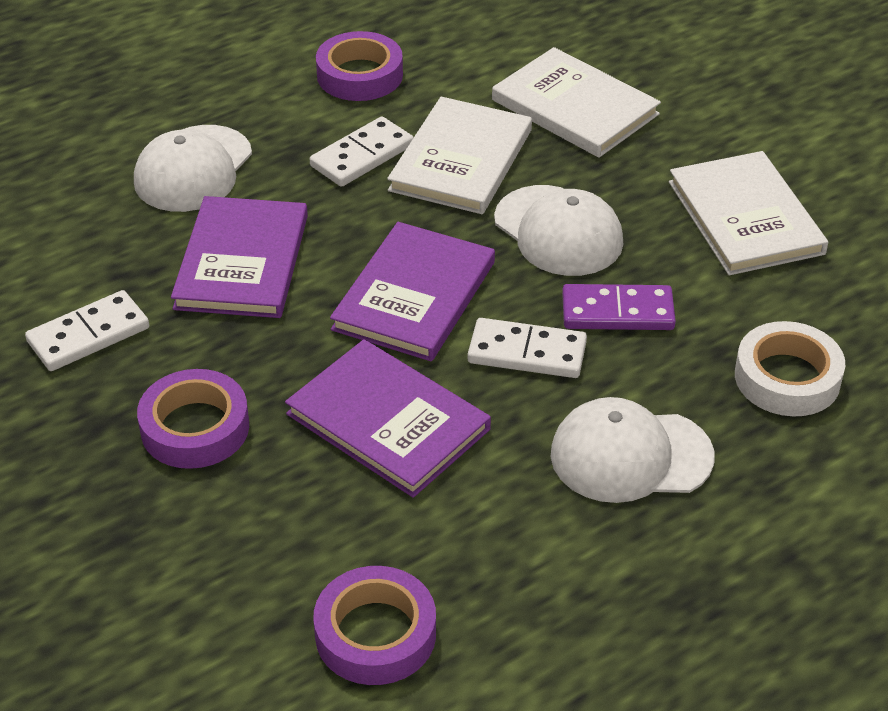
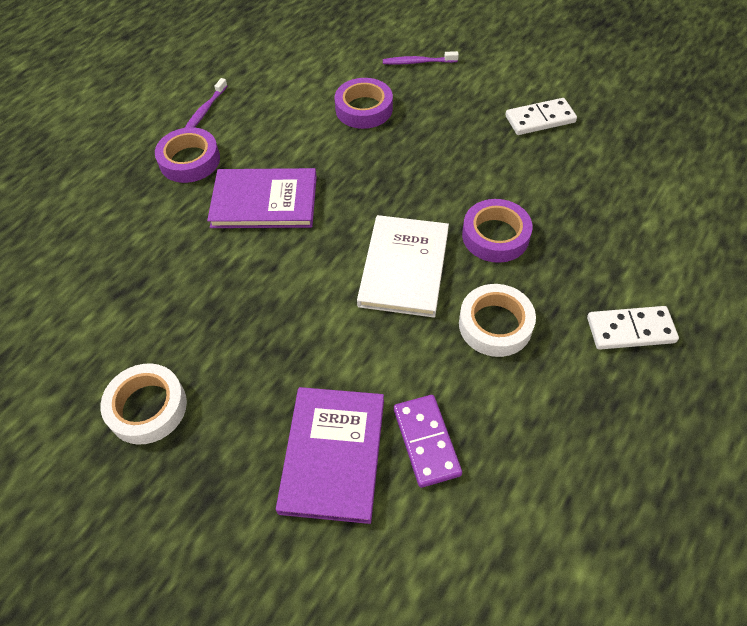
purple book: 3 -> 2
purple toothbrush: 0 -> 2
white book: 3 -> 1
white cap: 3 -> 0
white domino: 3 -> 2
white tape: 1 -> 2

